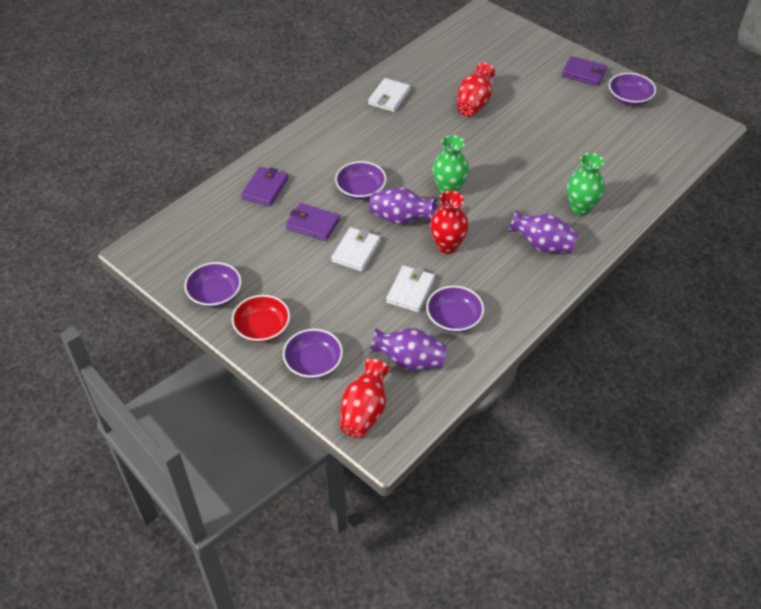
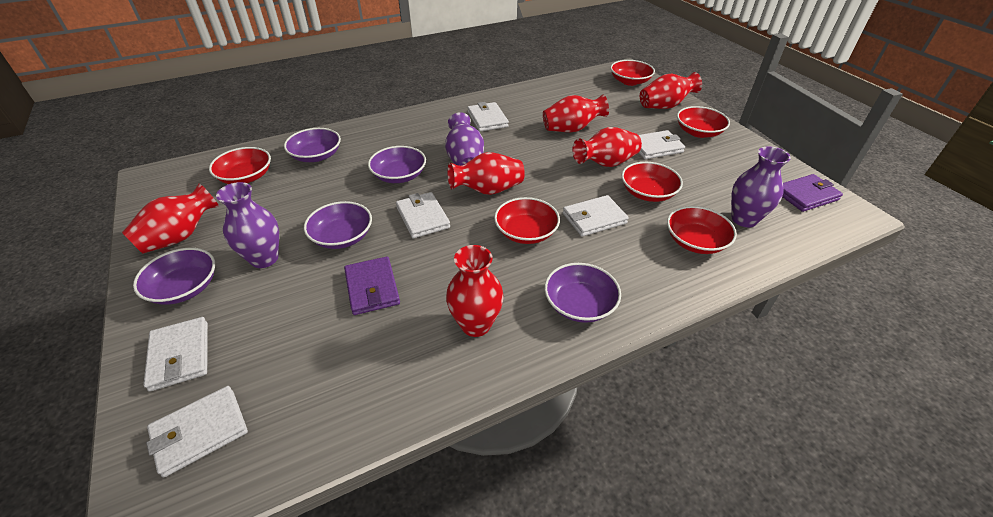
green vase: 2 -> 0
purple wallet: 3 -> 2
red bowl: 1 -> 6
red vase: 3 -> 6
white wallet: 3 -> 6

